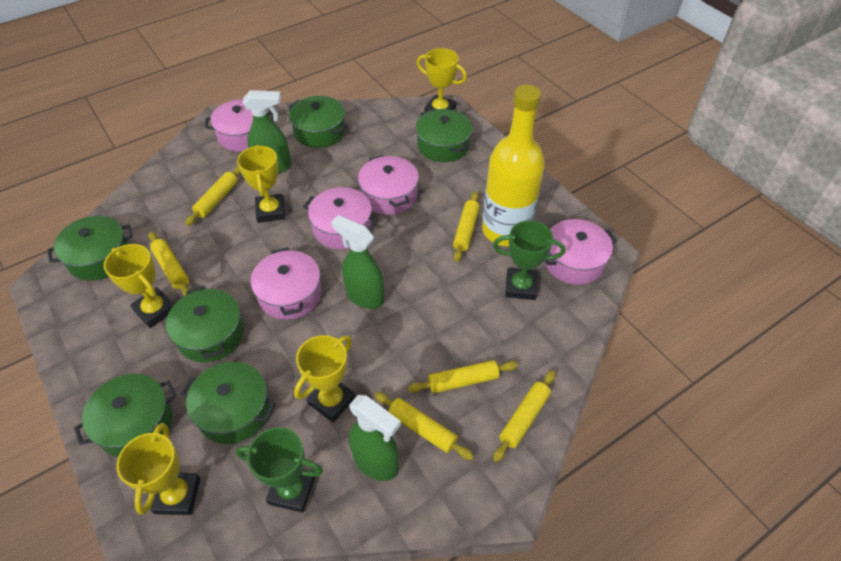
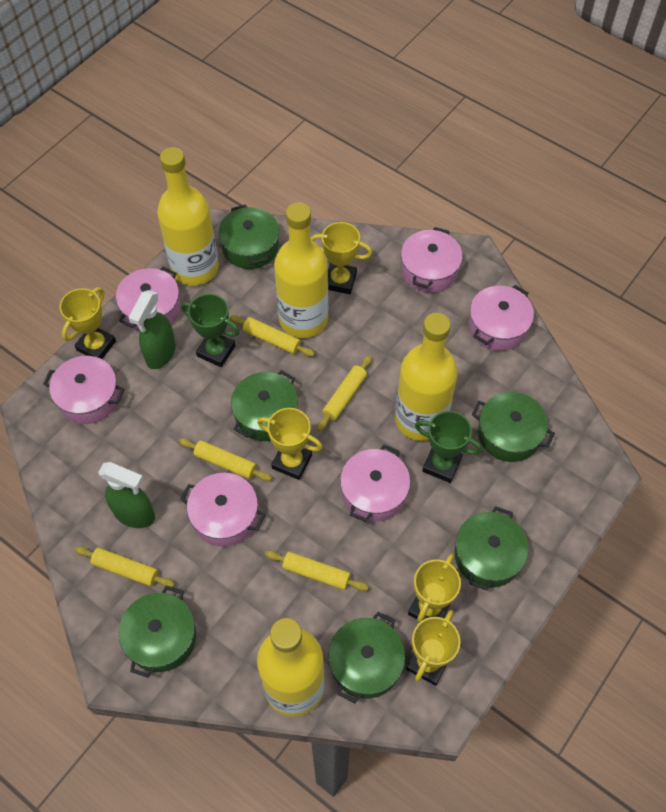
green spray bottle: 3 -> 2
pink pot: 5 -> 6
yellow bottle: 1 -> 4
yellow rolling pin: 6 -> 5

